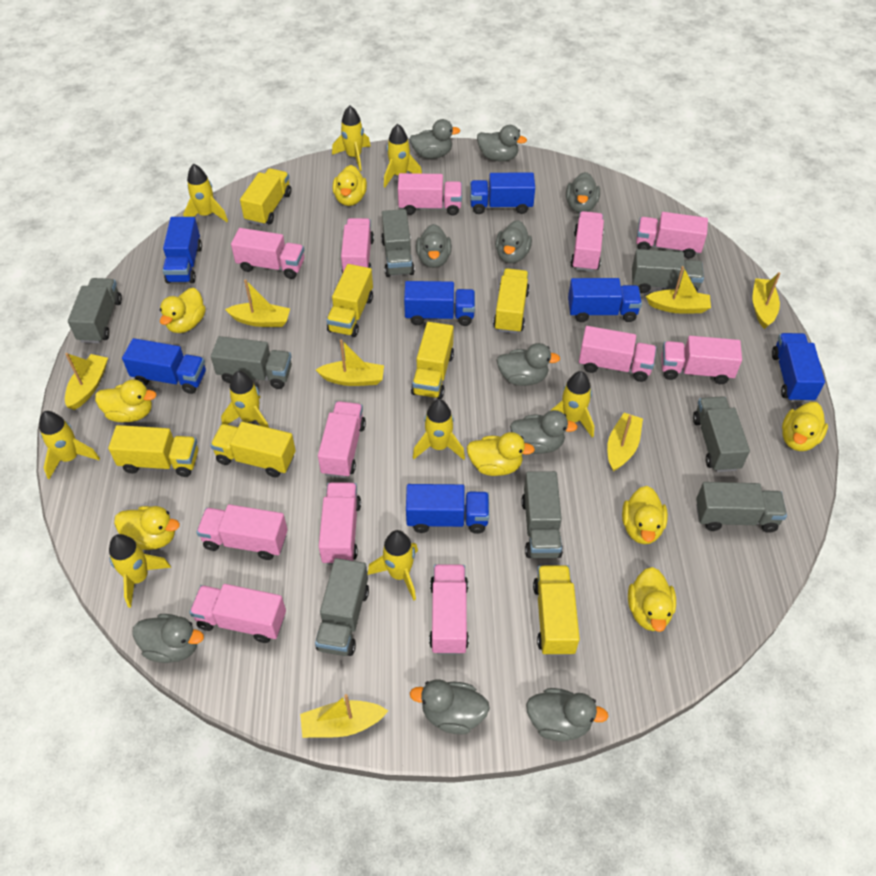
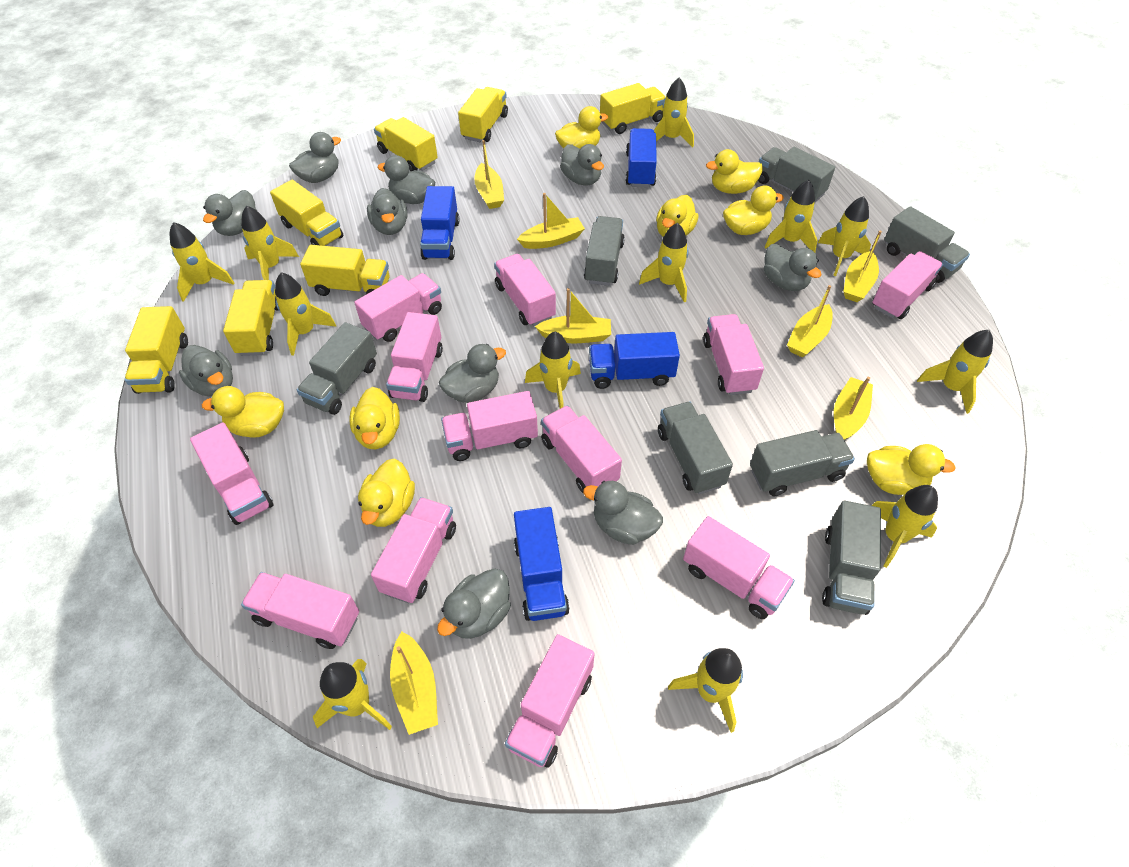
blue truck: 7 -> 4
grey truck: 8 -> 7
yellow rocket: 9 -> 12

